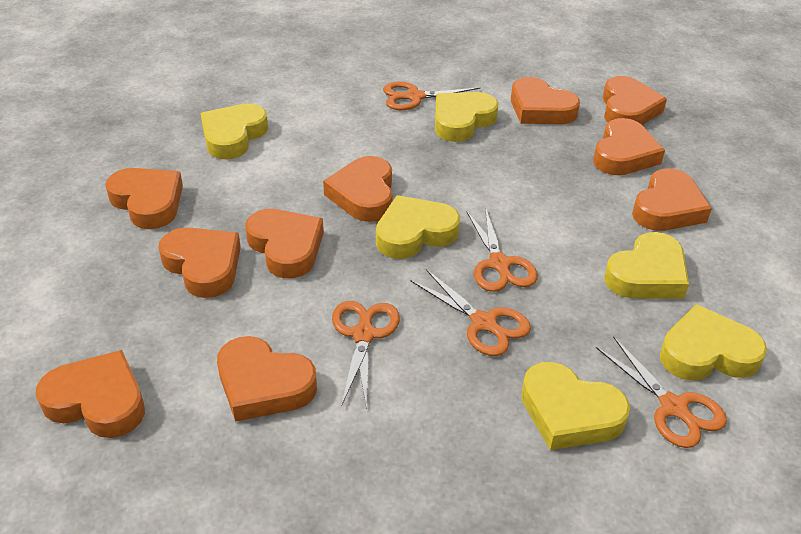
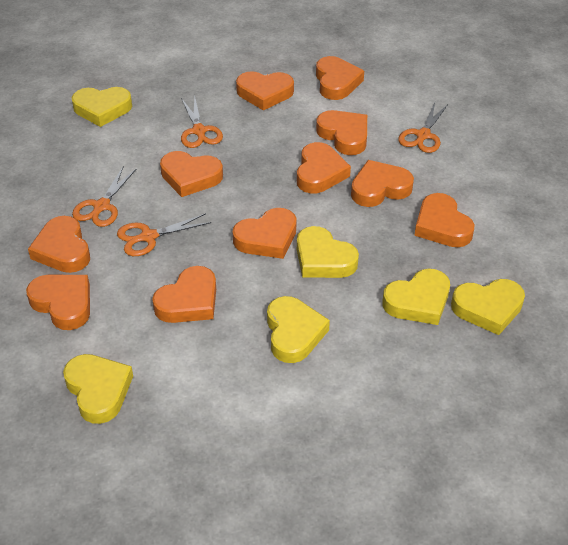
orange heart: 10 -> 11
orange scissors: 5 -> 4

